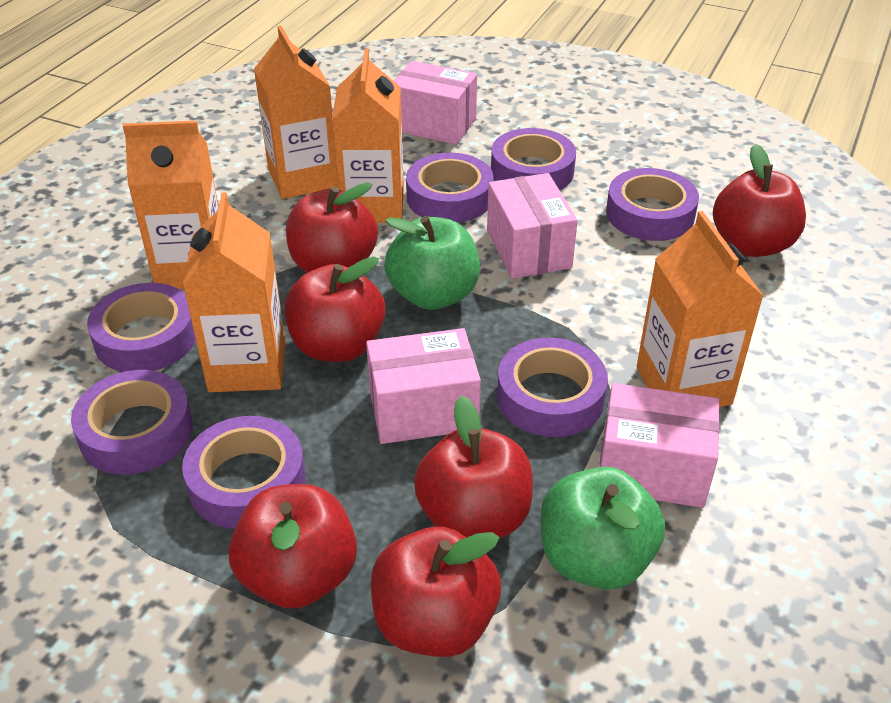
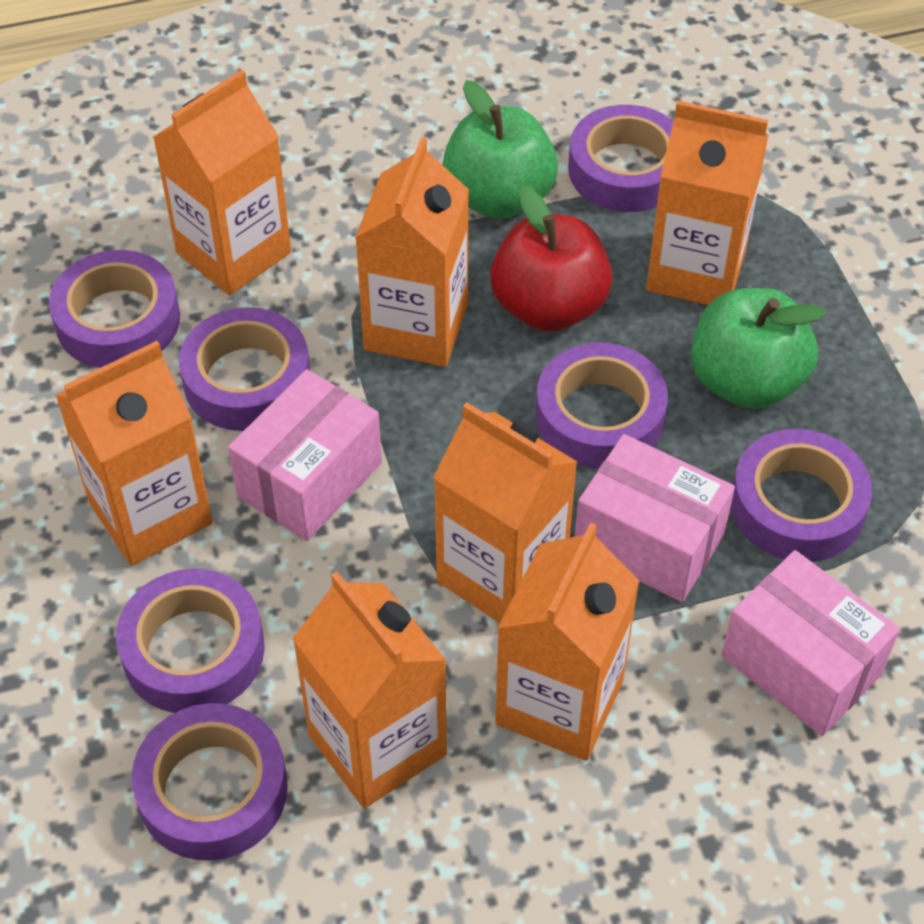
orange carton: 5 -> 7
pink box: 4 -> 3
red apple: 6 -> 1

